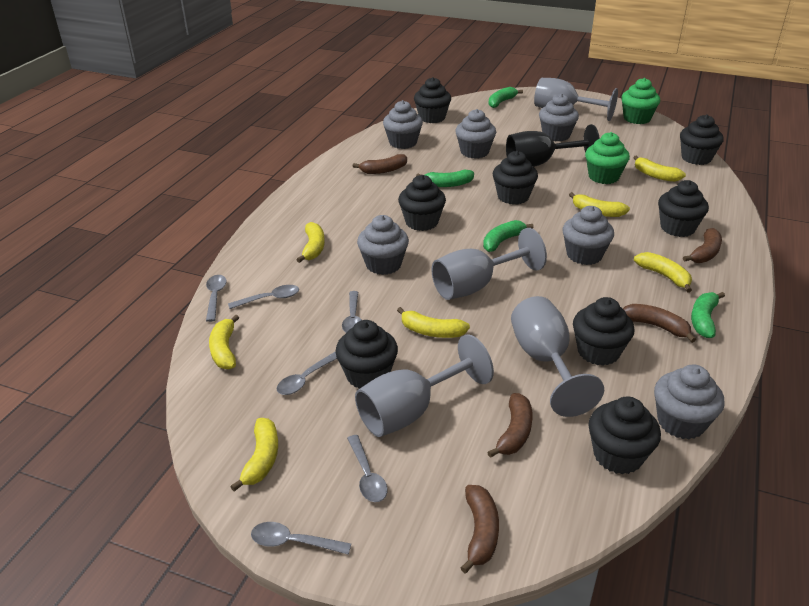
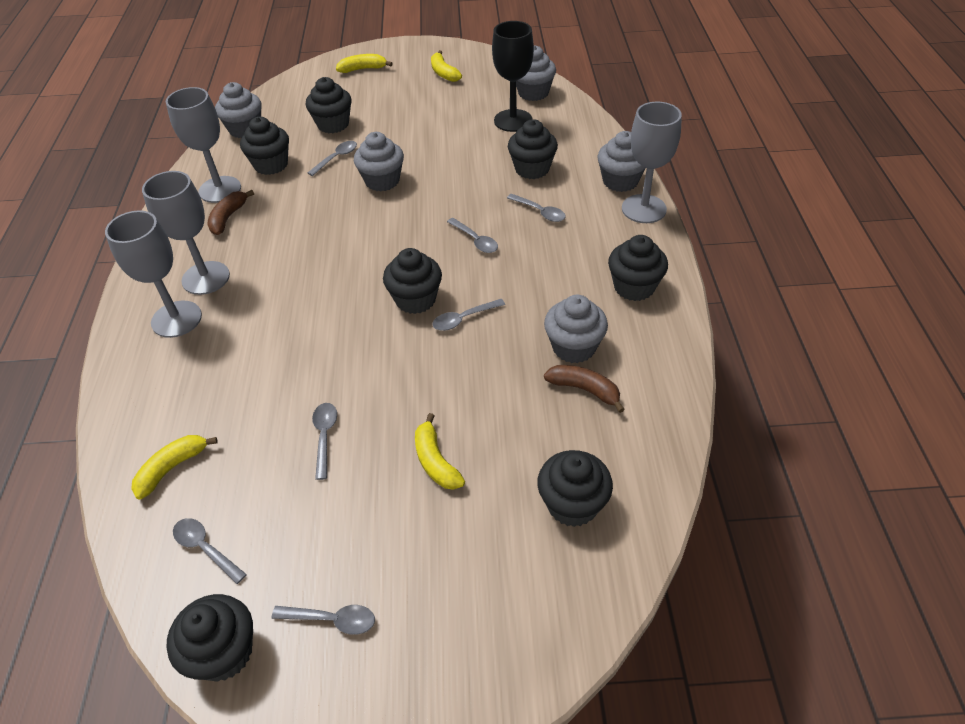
black cupcake: 8 -> 7
brown banana: 5 -> 2
green banana: 4 -> 0
green cupcake: 2 -> 0
grey cupcake: 6 -> 5
grey spoon: 6 -> 7
yellow banana: 7 -> 4

